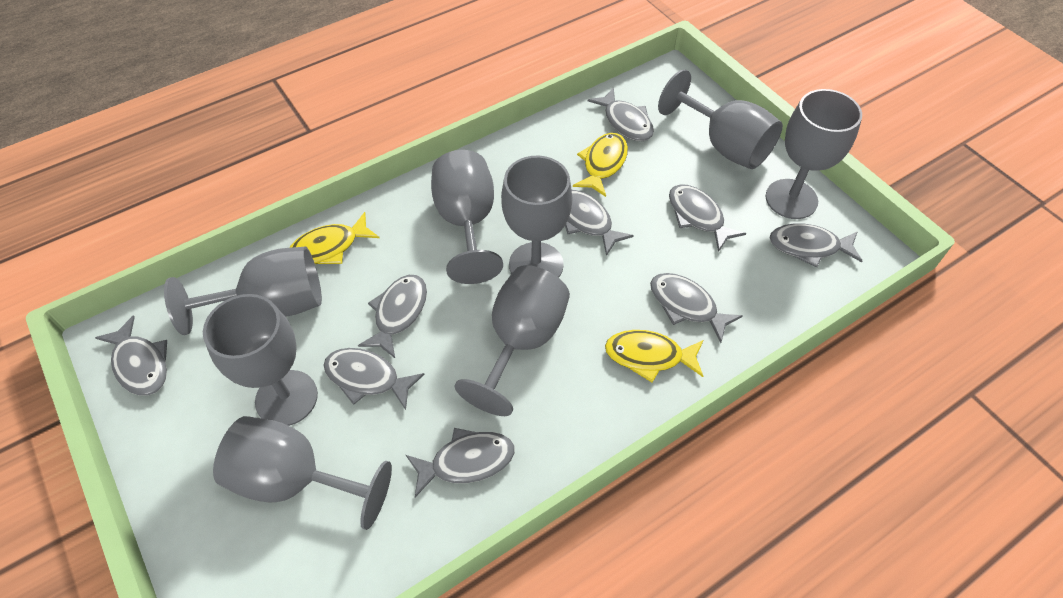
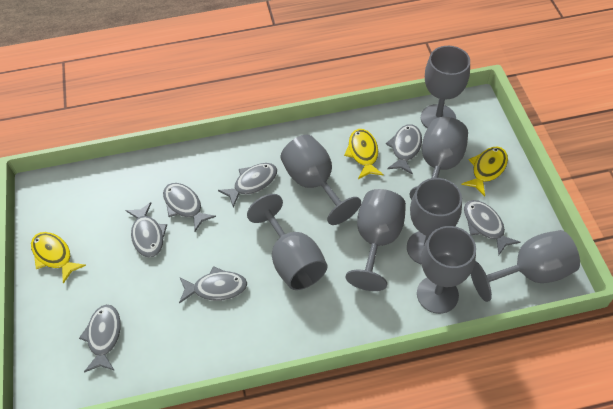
grey fish: 9 -> 7

